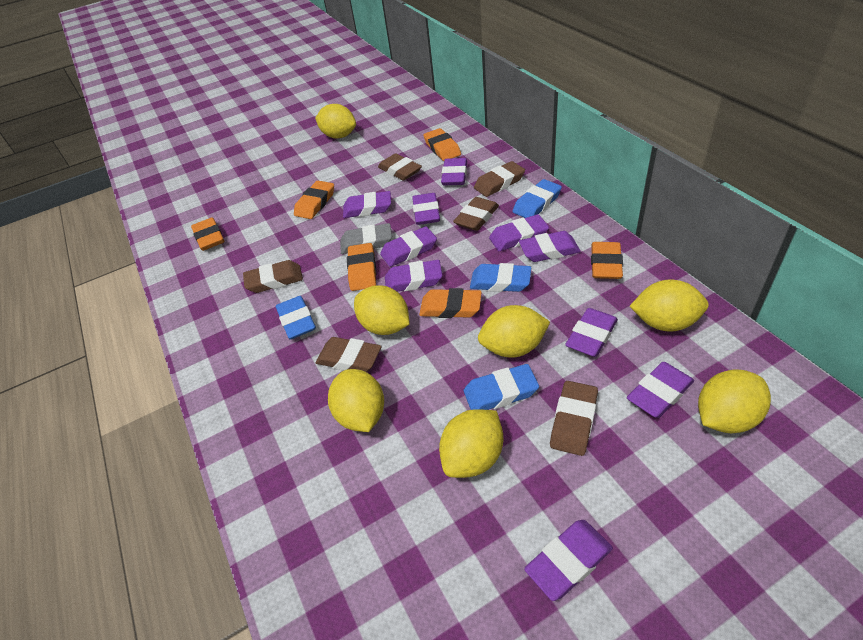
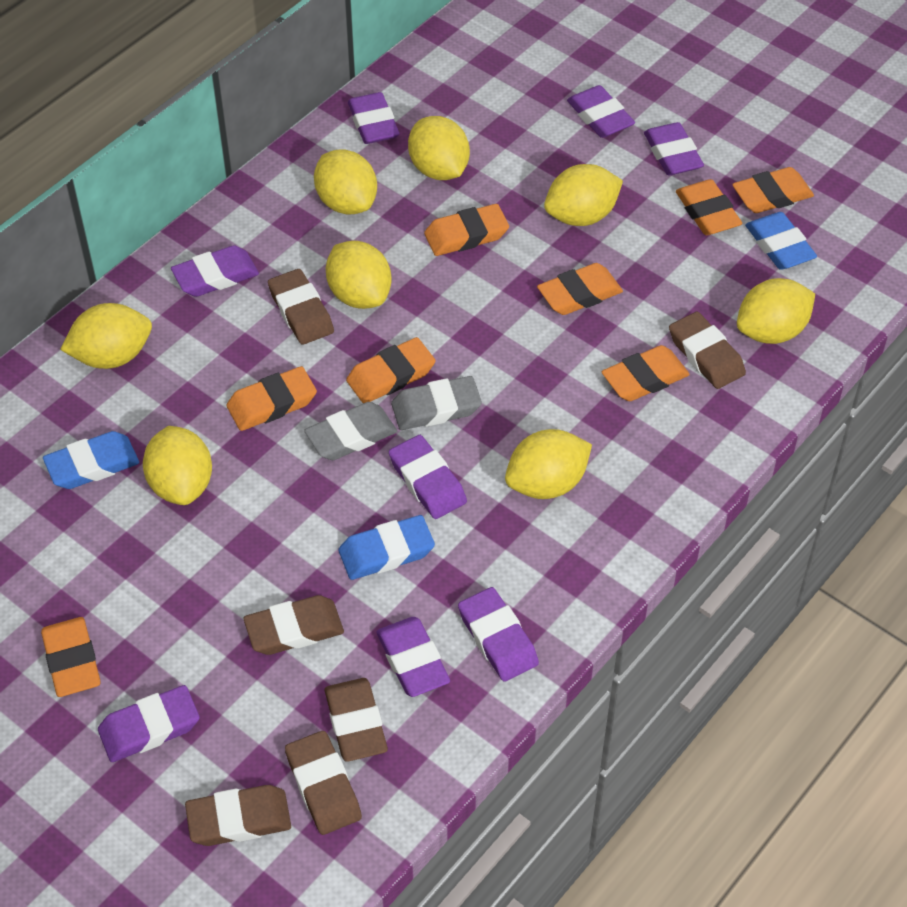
blue eraser: 4 -> 3
grey eraser: 1 -> 2
orange eraser: 6 -> 8
purple eraser: 10 -> 8
yellow lemon: 7 -> 8

